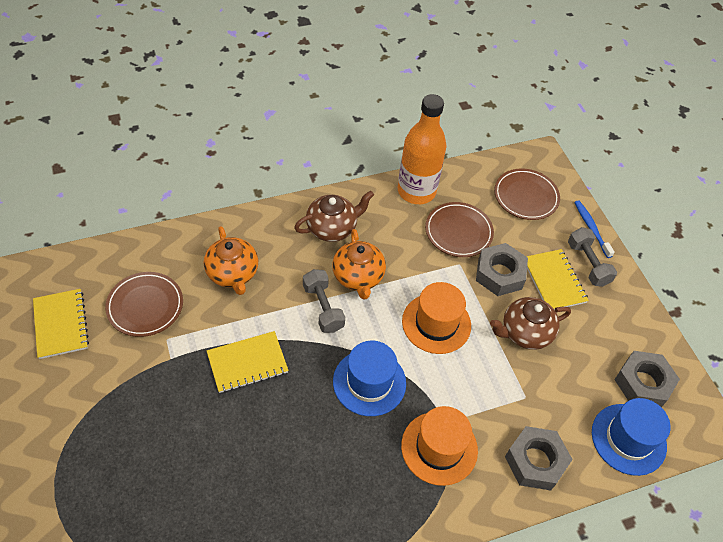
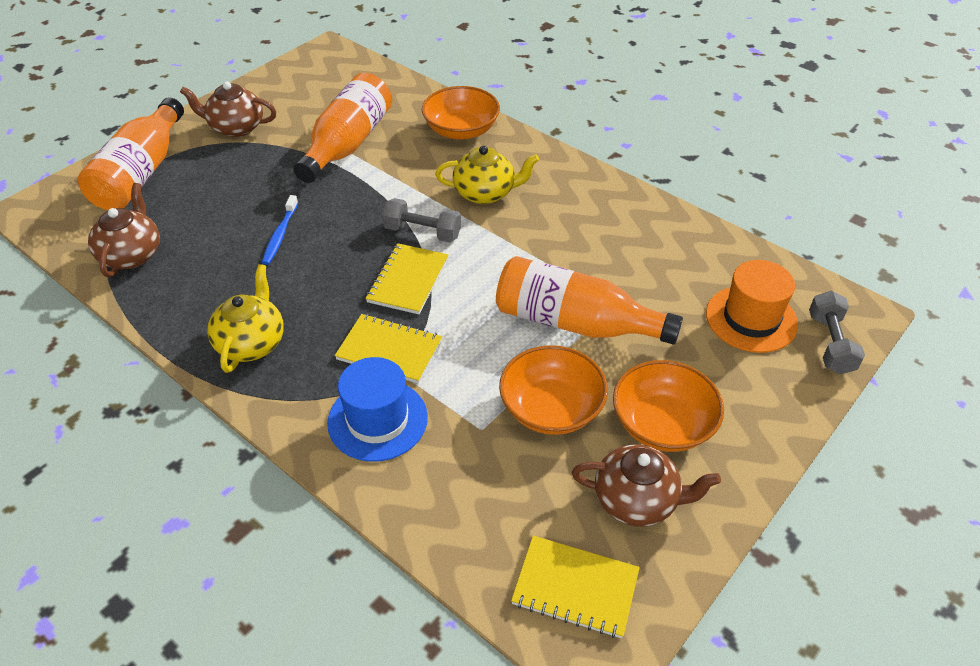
blue hat: 2 -> 1
brown plate: 3 -> 0
brown teapot: 2 -> 3
grey nut: 3 -> 0
orange bottle: 1 -> 3
orange bowl: 0 -> 3
orange hat: 2 -> 1
orange teapot: 2 -> 0
yellow teapot: 0 -> 2

